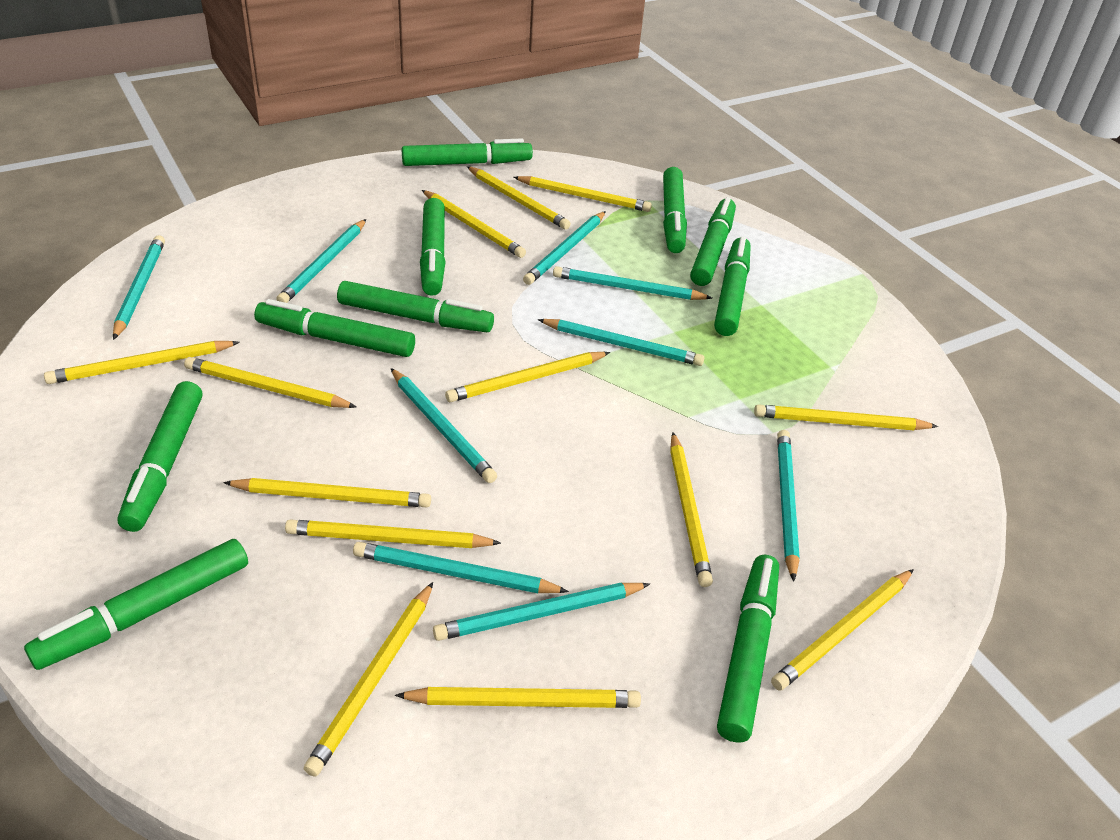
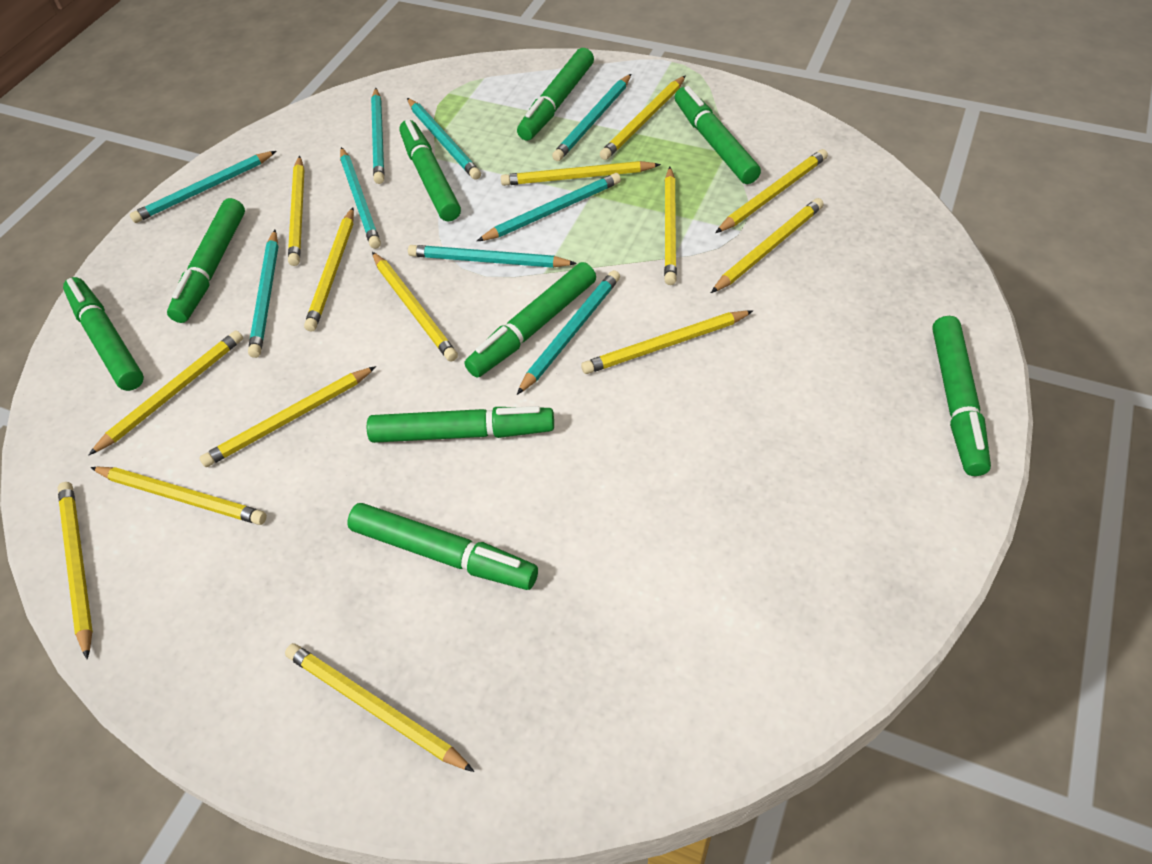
green marker: 10 -> 9
yellow pencil: 13 -> 14

